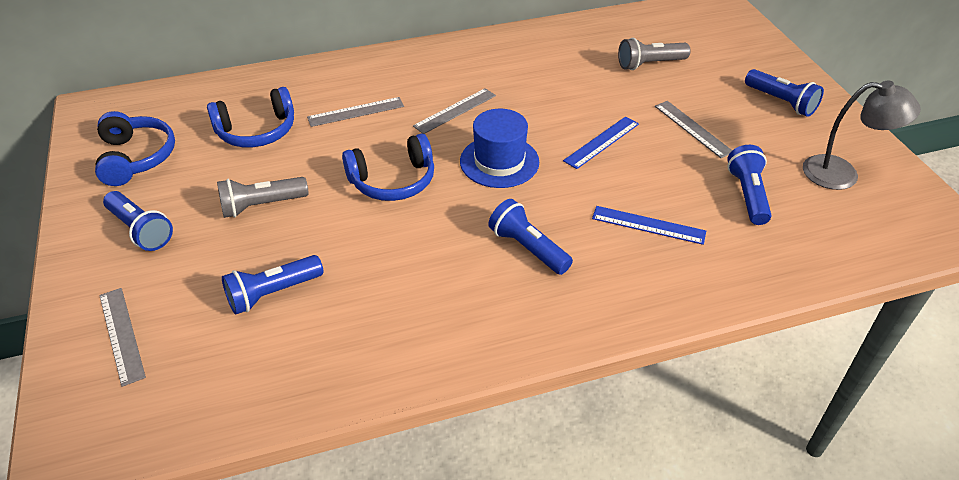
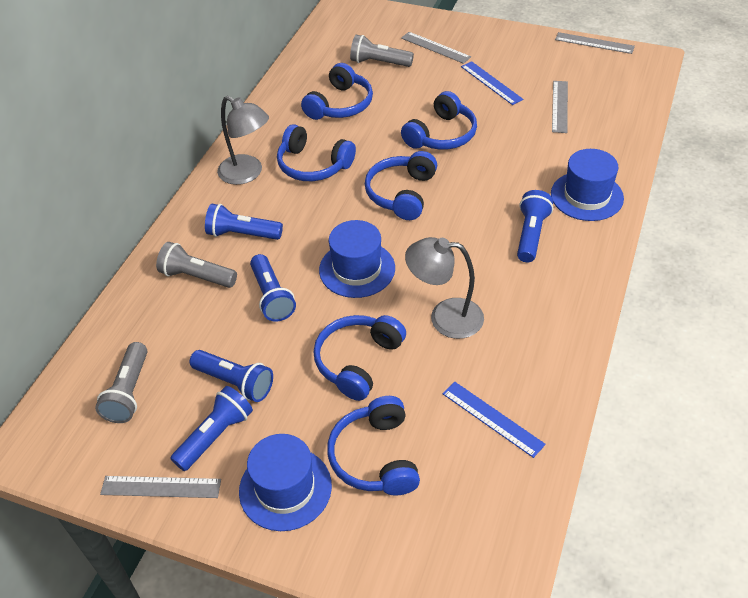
blue hat: 1 -> 3
blue headphones: 3 -> 6
grey flashlight: 2 -> 3
grey lamp: 1 -> 2

